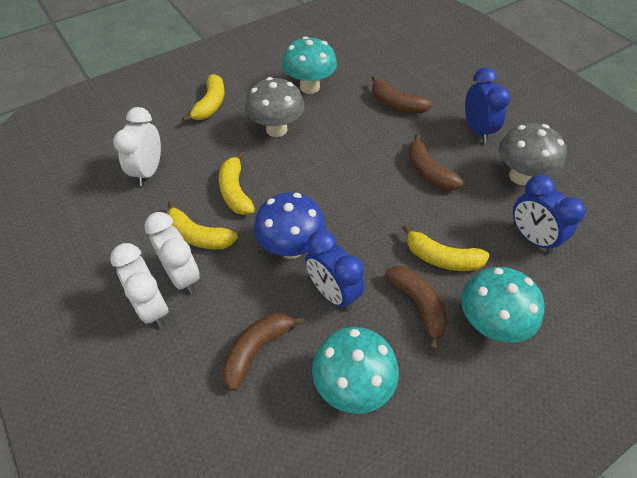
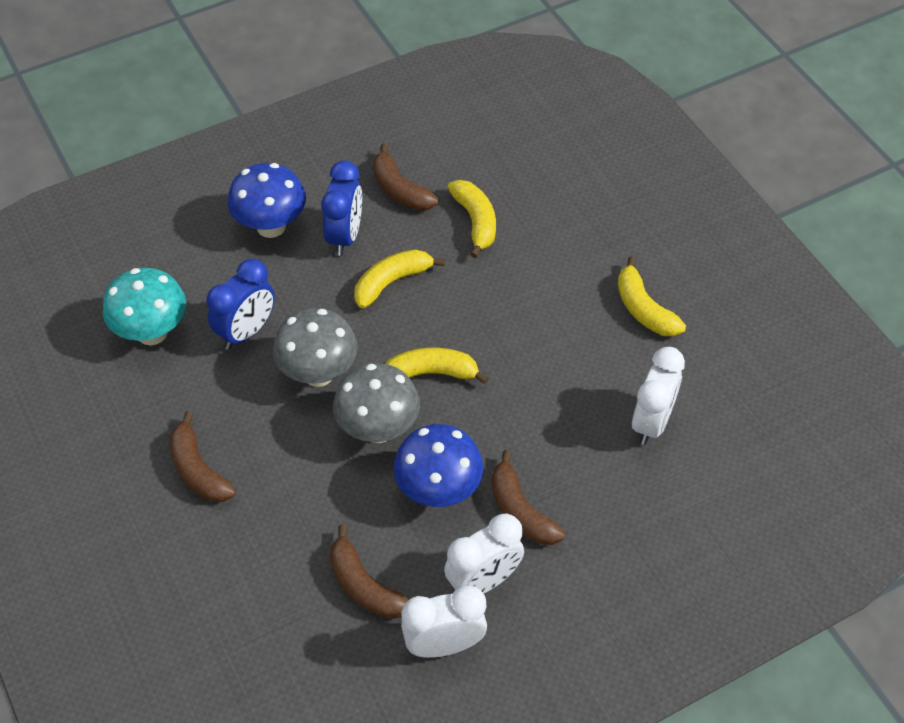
blue clock: 3 -> 2
blue mushroom: 1 -> 2
turquoise mushroom: 3 -> 1

